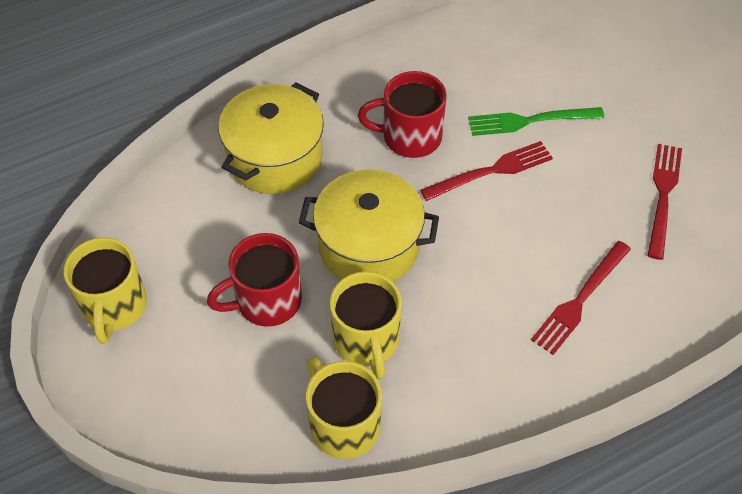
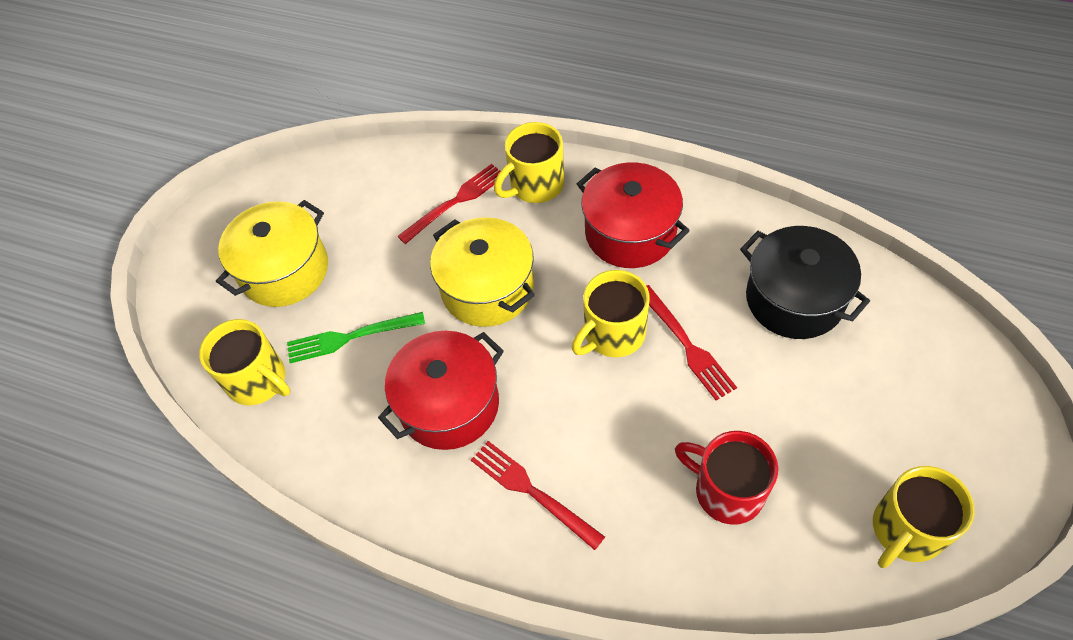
black pot: 0 -> 1
red mug: 2 -> 1
red pot: 0 -> 2
yellow mug: 3 -> 4

